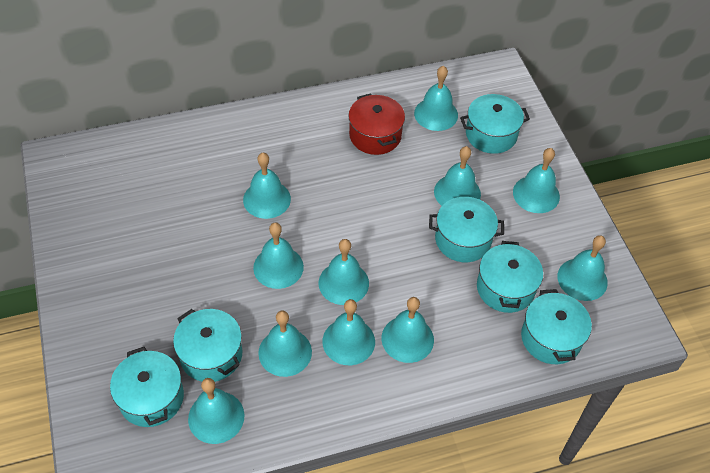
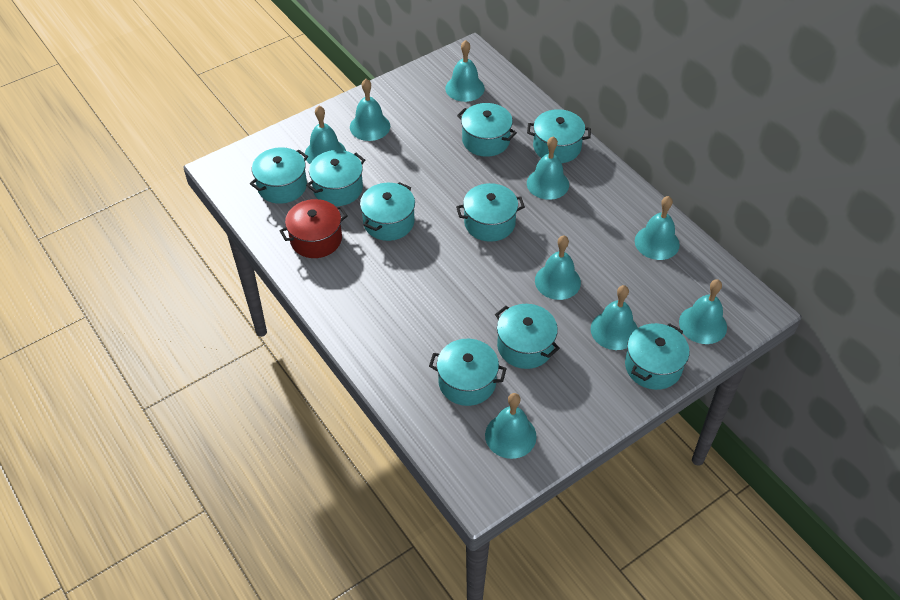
turquoise bell: 11 -> 9
turquoise pot: 6 -> 9

